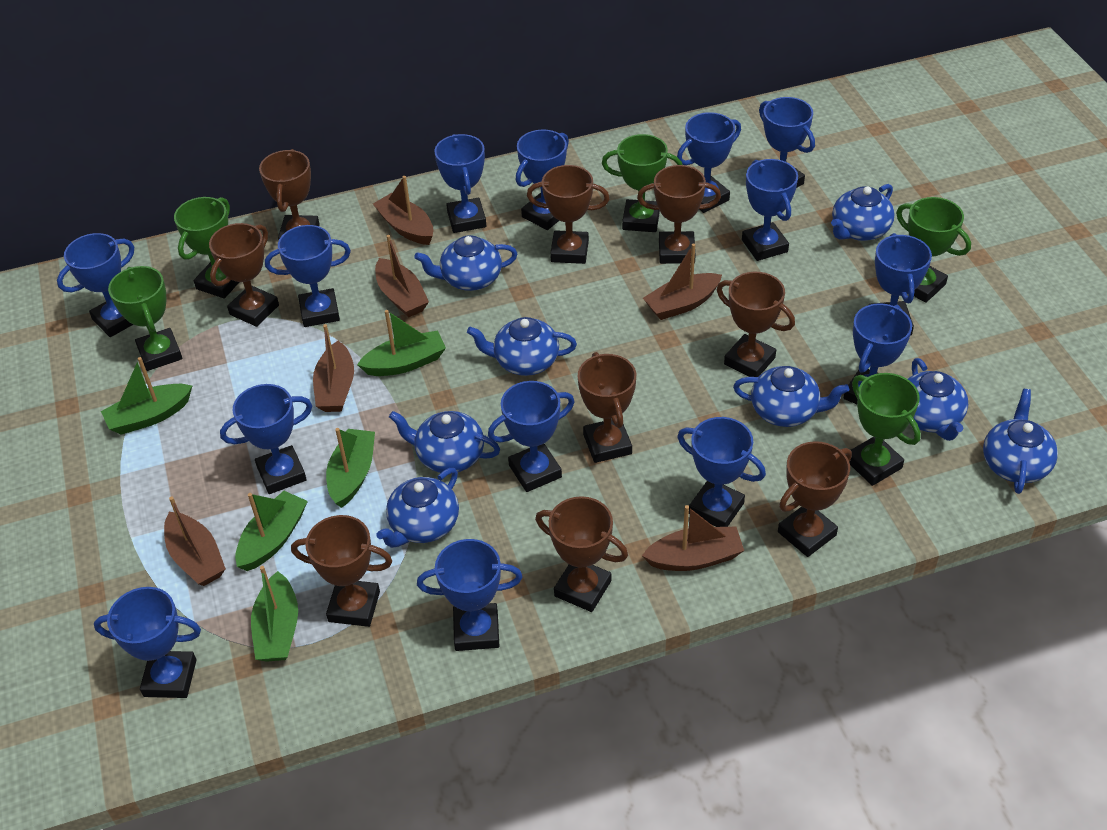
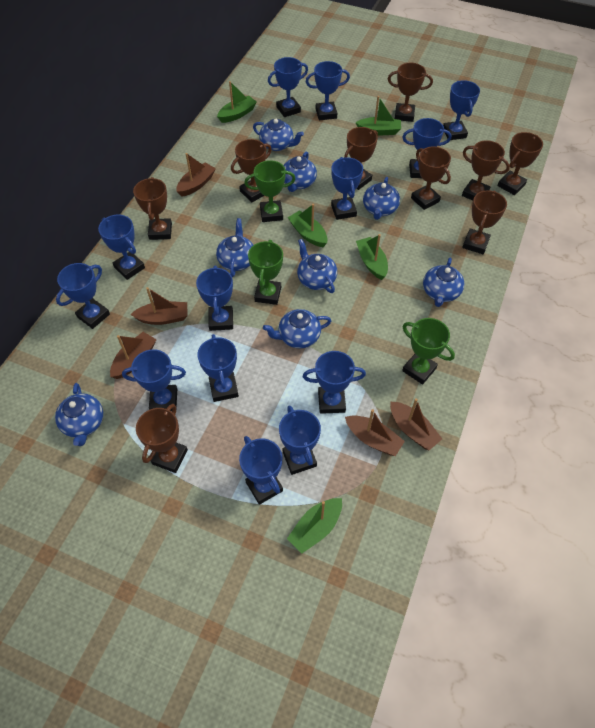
blue trophy: 14 -> 13
brown boat: 6 -> 5
green trophy: 5 -> 3

